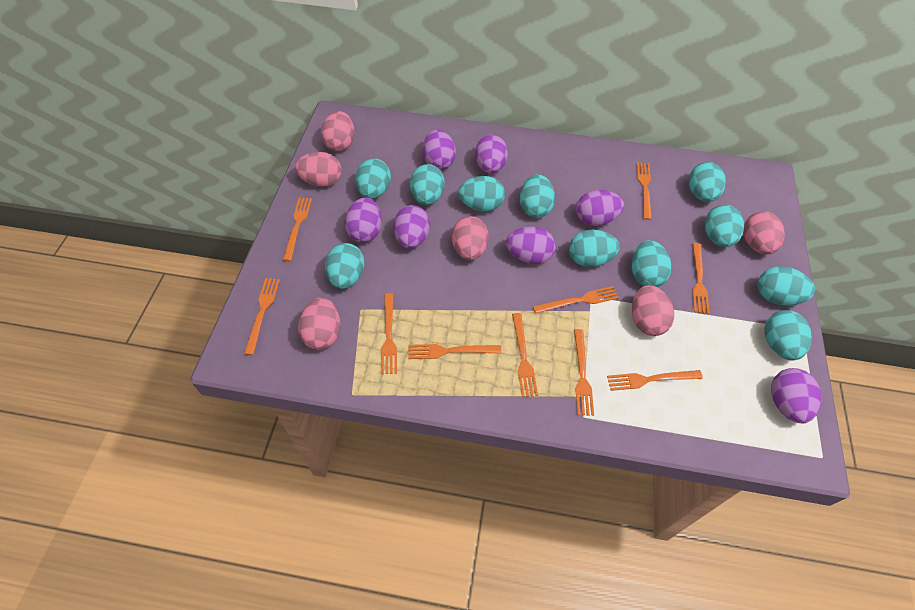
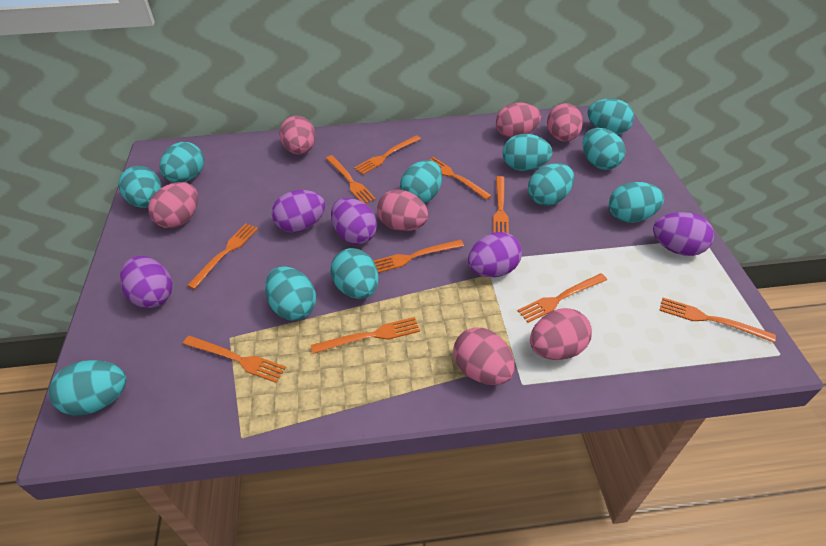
pink egg: 6 -> 7
purple egg: 7 -> 5

